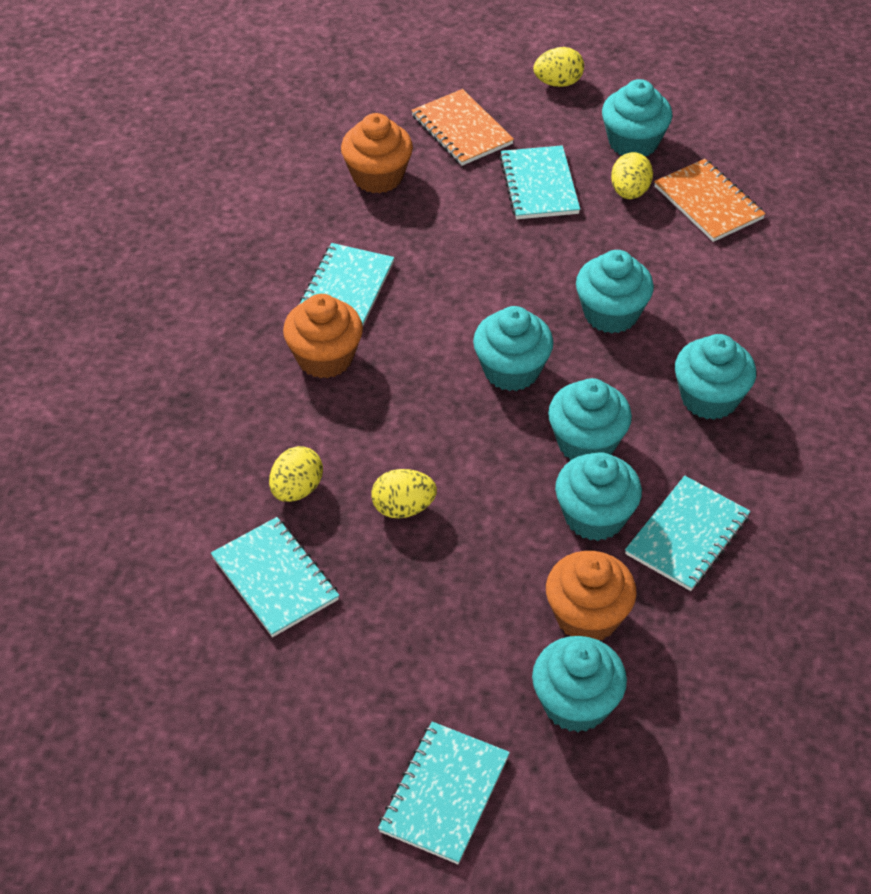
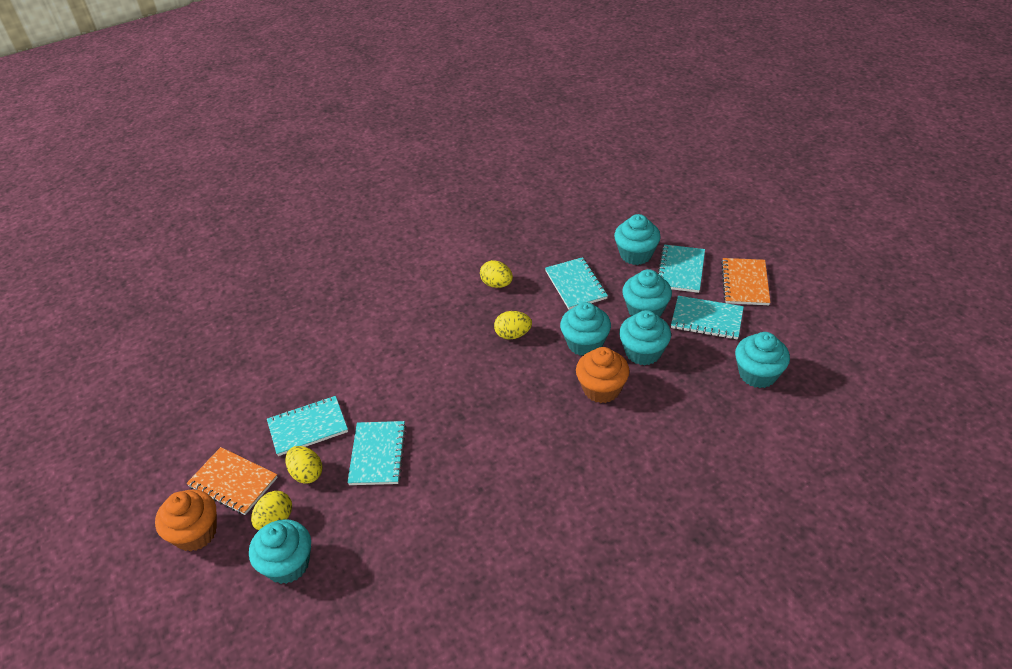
orange cupcake: 3 -> 2
turquoise cupcake: 7 -> 6

